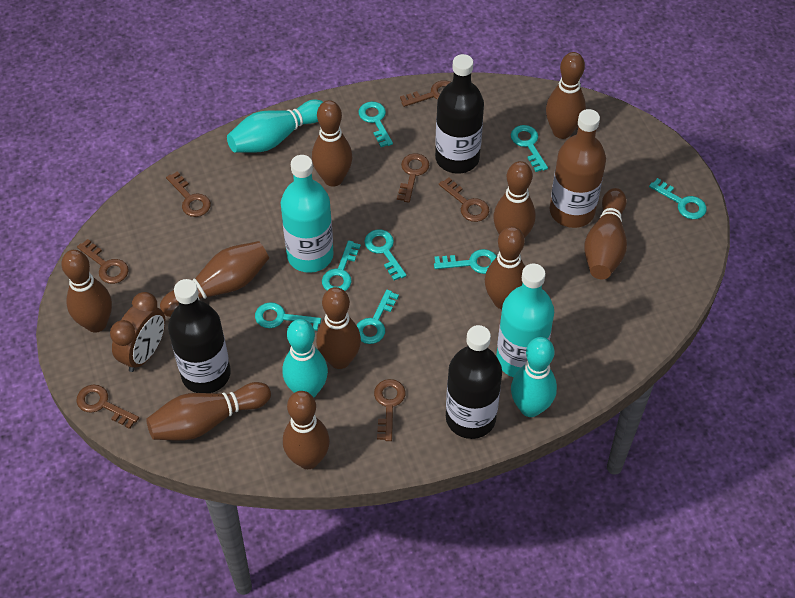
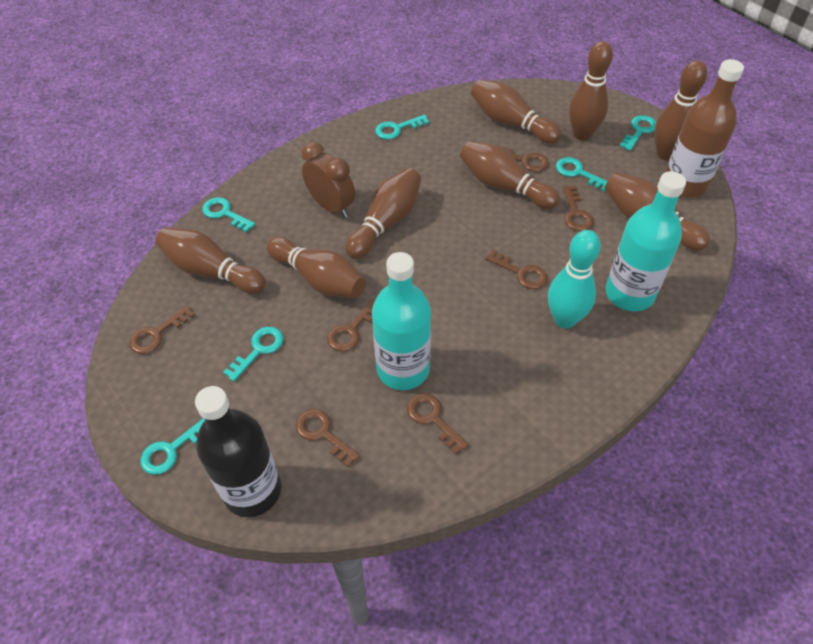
black bottle: 3 -> 1
brown bowling pin: 10 -> 8
turquoise bowling pin: 3 -> 1
turquoise key: 8 -> 6

